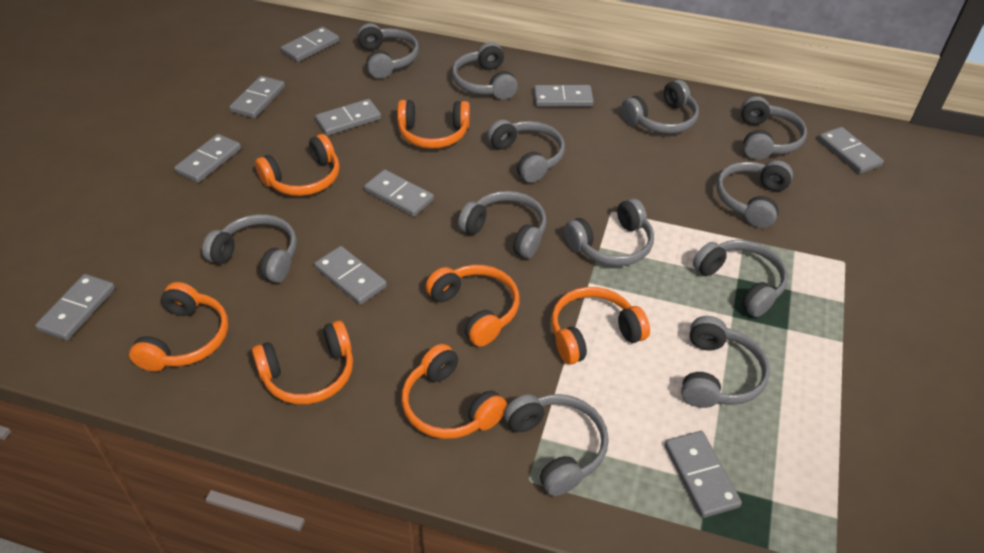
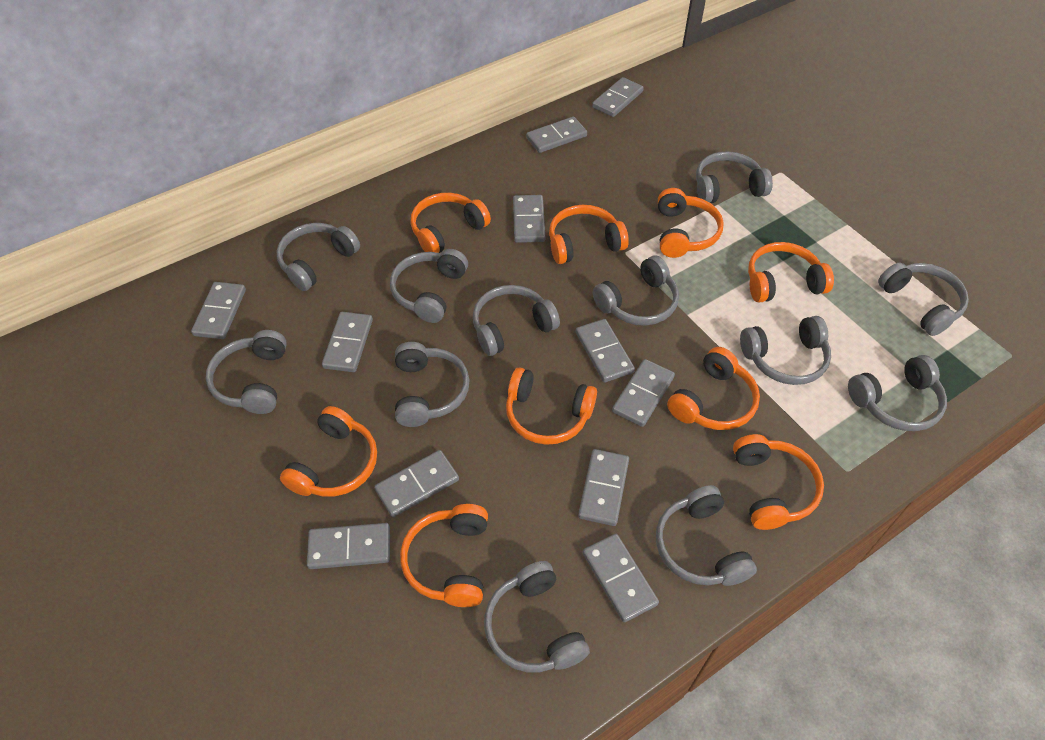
grey domino: 10 -> 11
orange headphones: 7 -> 9

